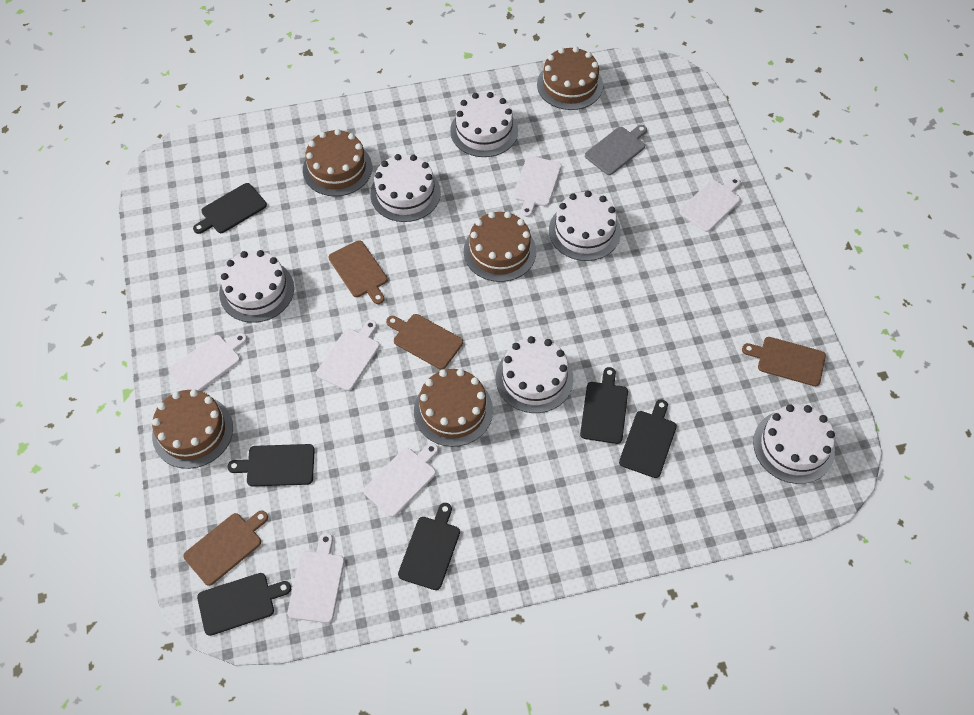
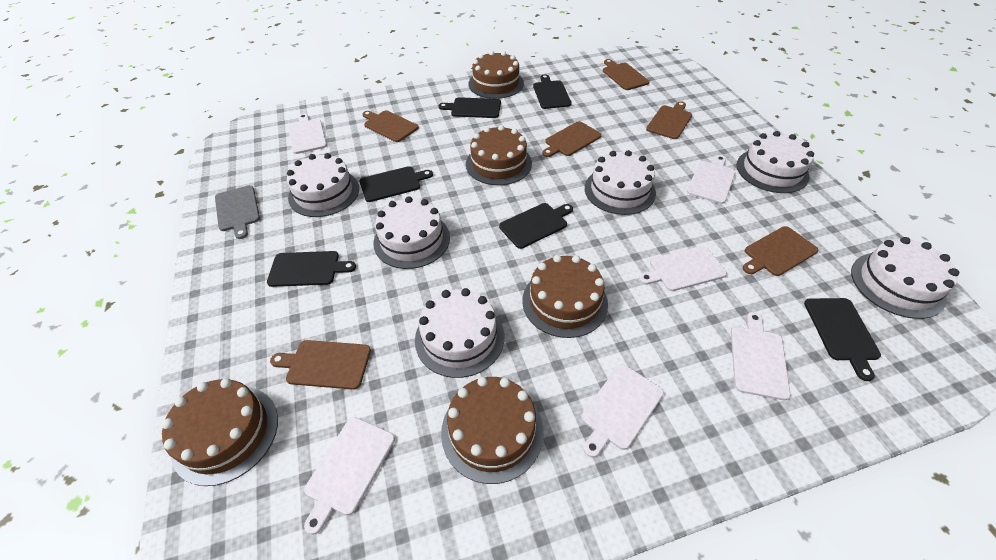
brown cutting board: 4 -> 6

